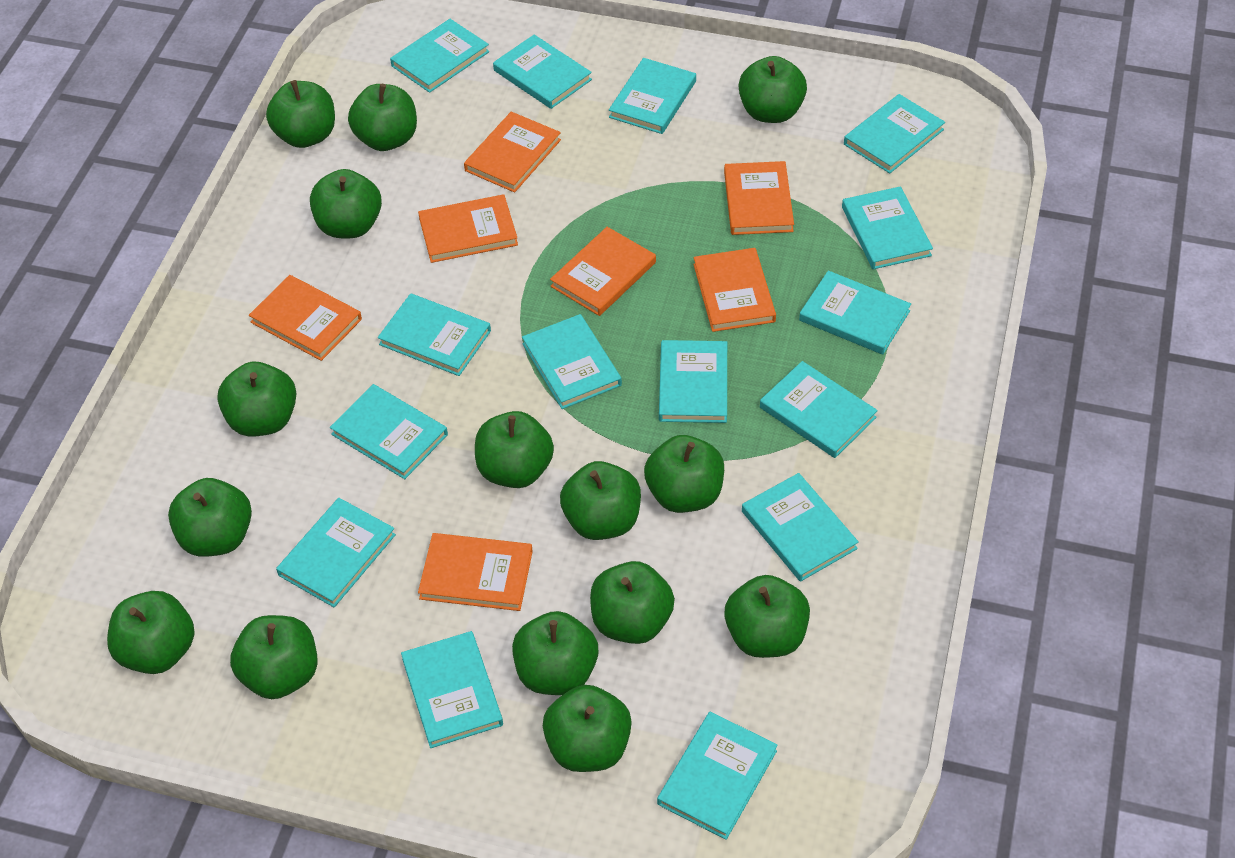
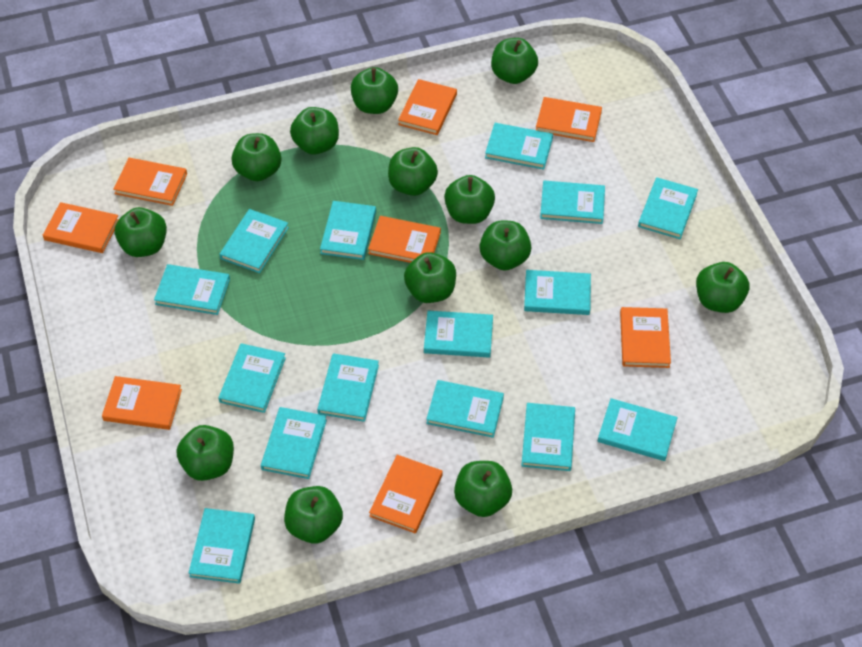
green apple: 15 -> 13
orange book: 7 -> 8

